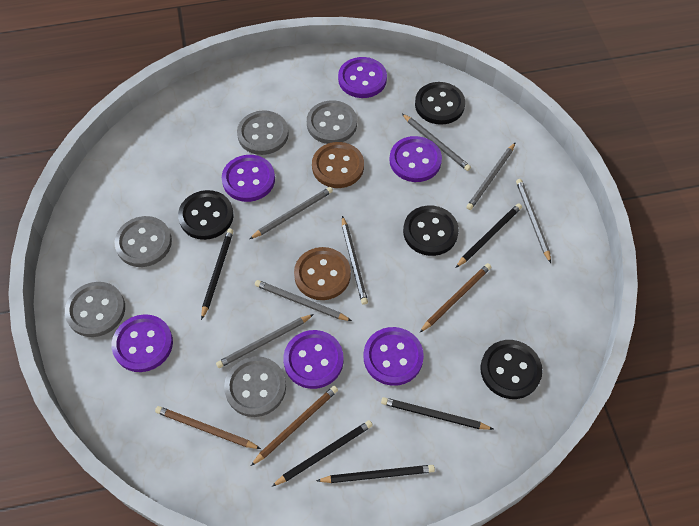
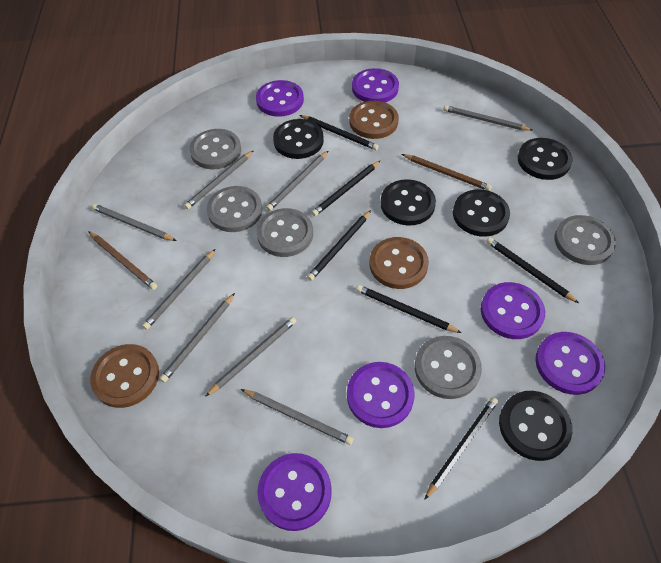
black button: 4 -> 5
brown button: 2 -> 3
brown pencil: 3 -> 2
grey pencil: 6 -> 8

